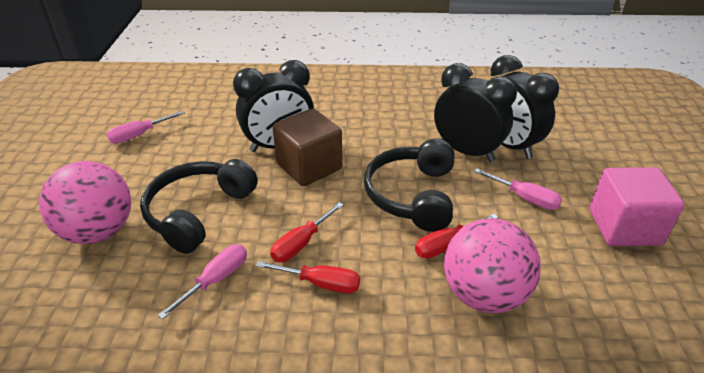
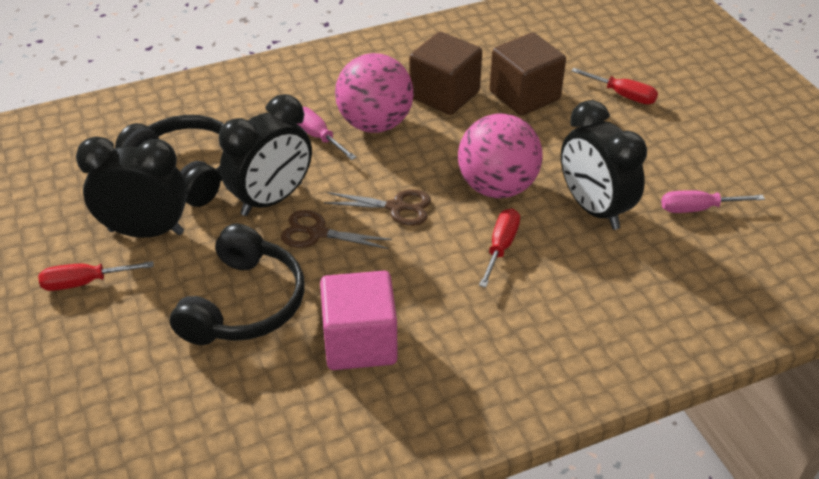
brown cube: 1 -> 2
brown scissors: 0 -> 2
pink screwdriver: 3 -> 2

